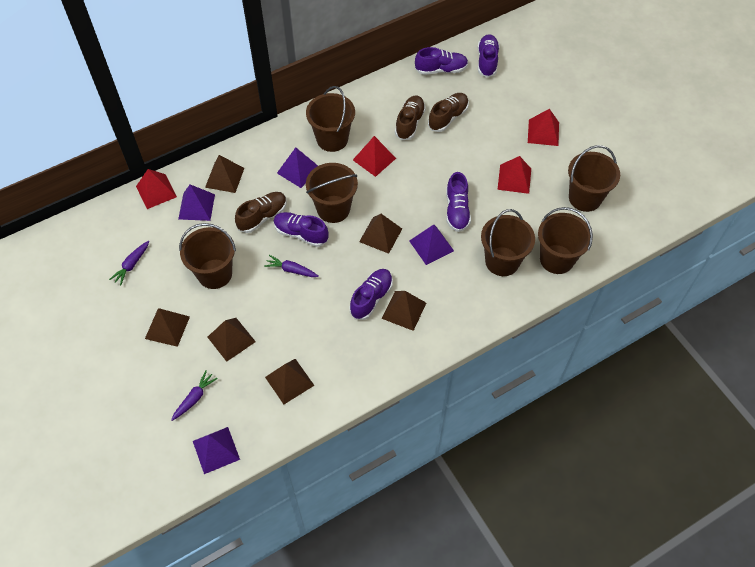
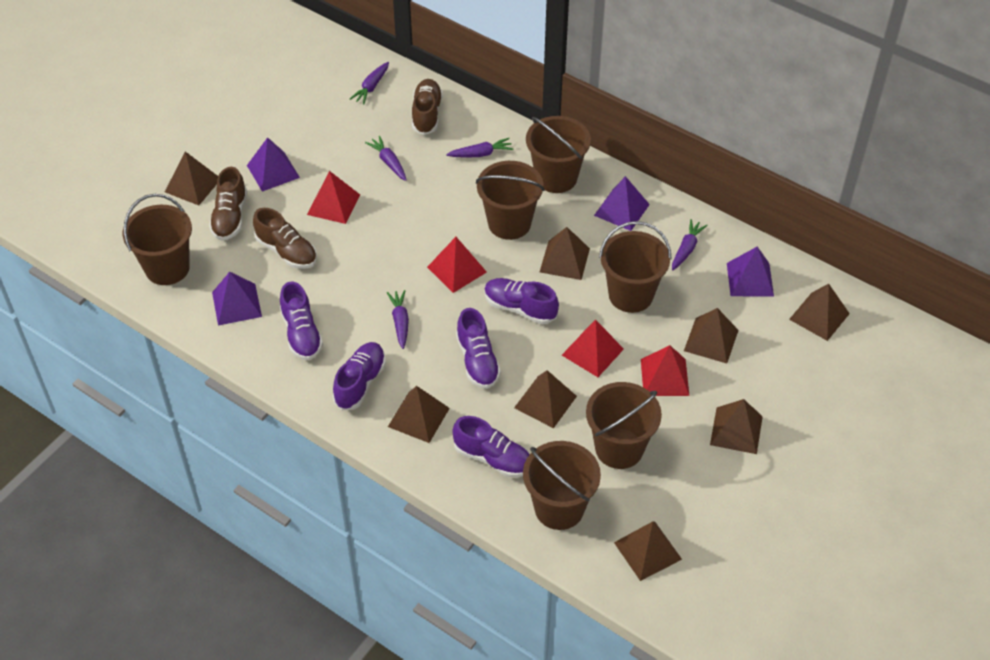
brown pyramid: 6 -> 8
purple carrot: 3 -> 5

